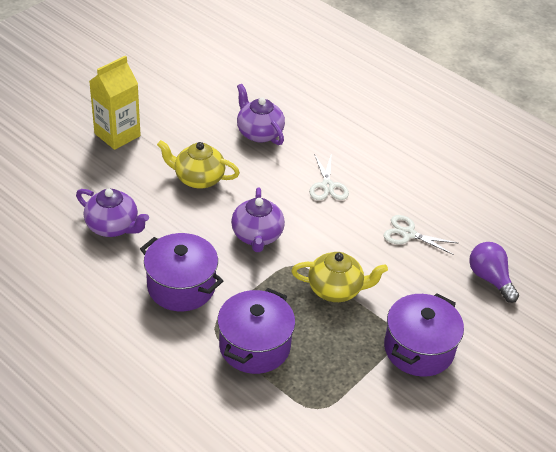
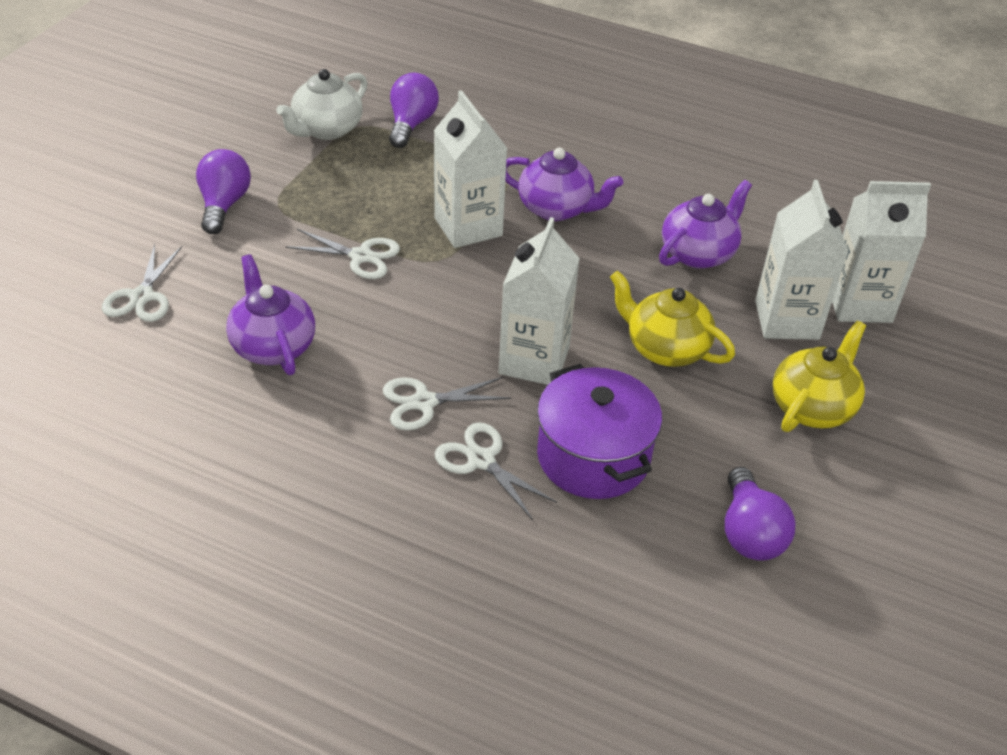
purple light bulb: 1 -> 3
purple pot: 3 -> 1
white carton: 0 -> 4
white scissors: 2 -> 4
white teapot: 0 -> 1
yellow carton: 1 -> 0

